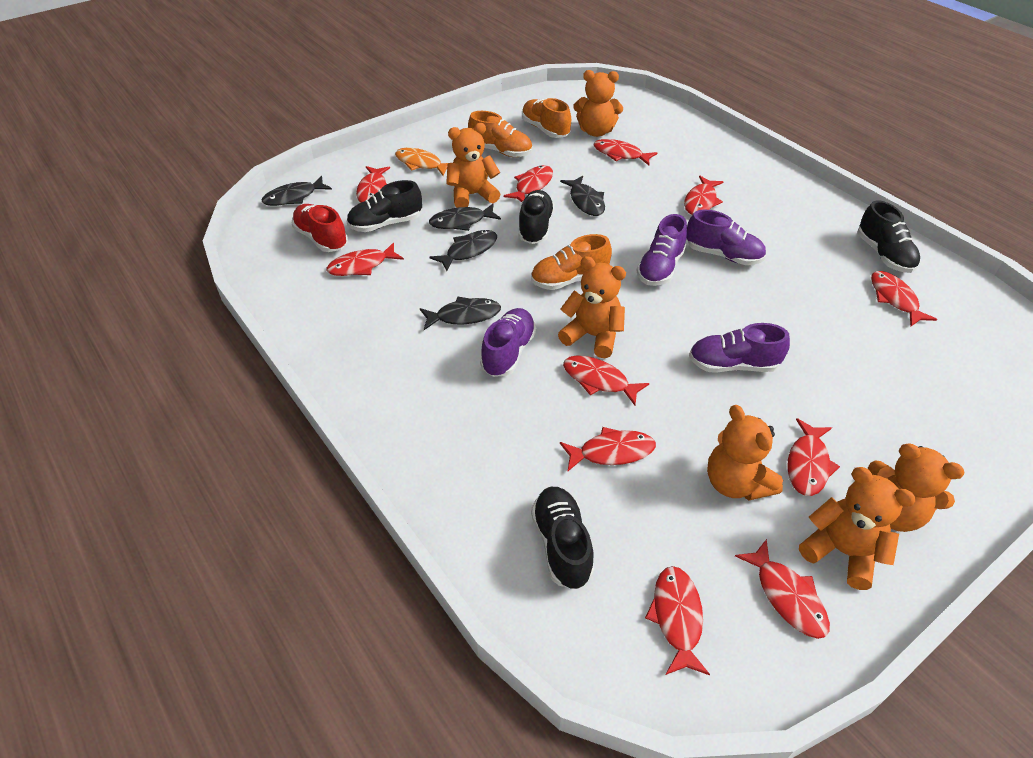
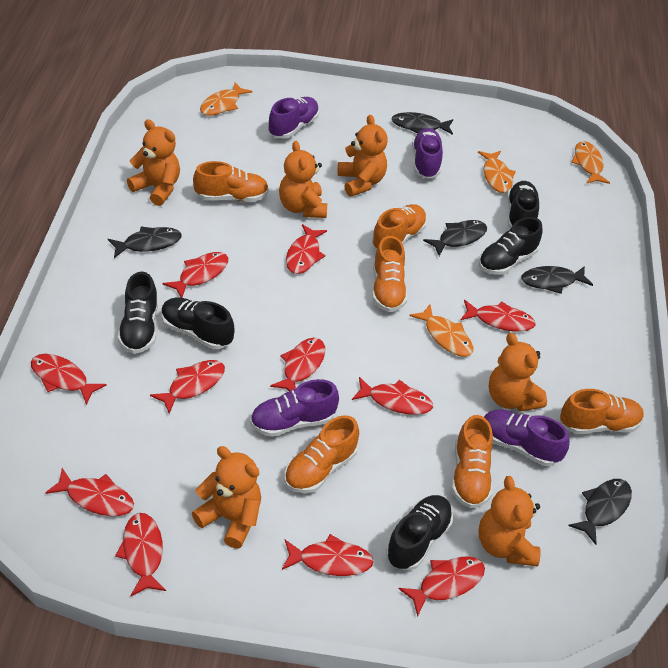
black shoe: 4 -> 5
orange fish: 1 -> 4
orange shoe: 3 -> 6
red shoe: 1 -> 0

